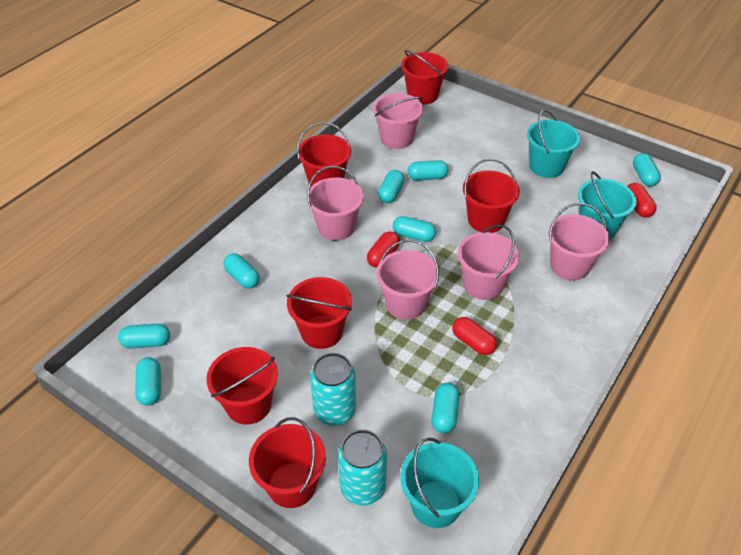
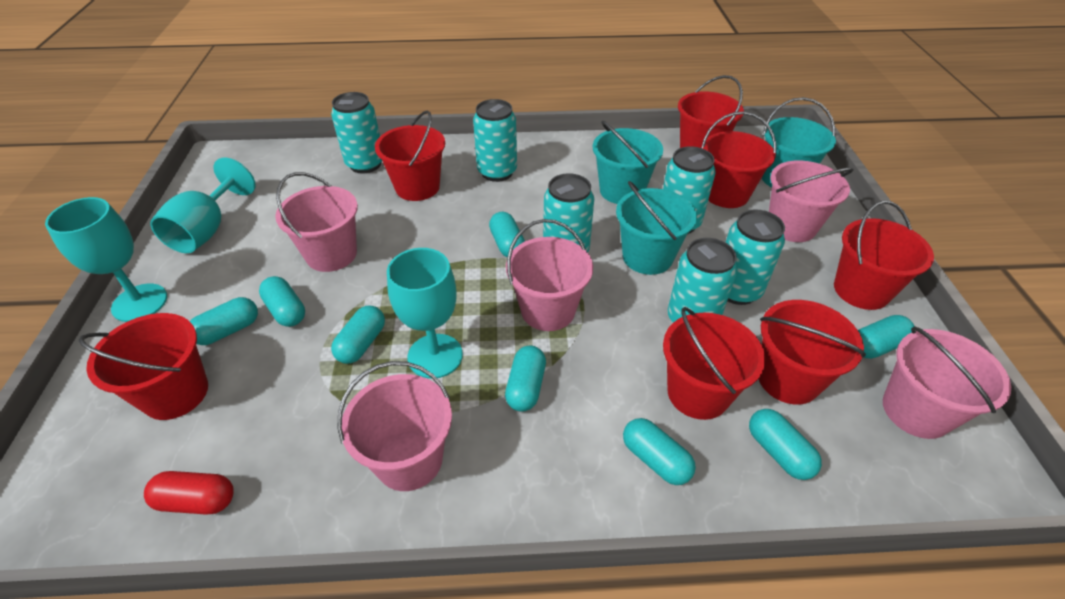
red bucket: 6 -> 7
red capsule: 3 -> 1
turquoise can: 2 -> 6
turquoise goblet: 0 -> 3

